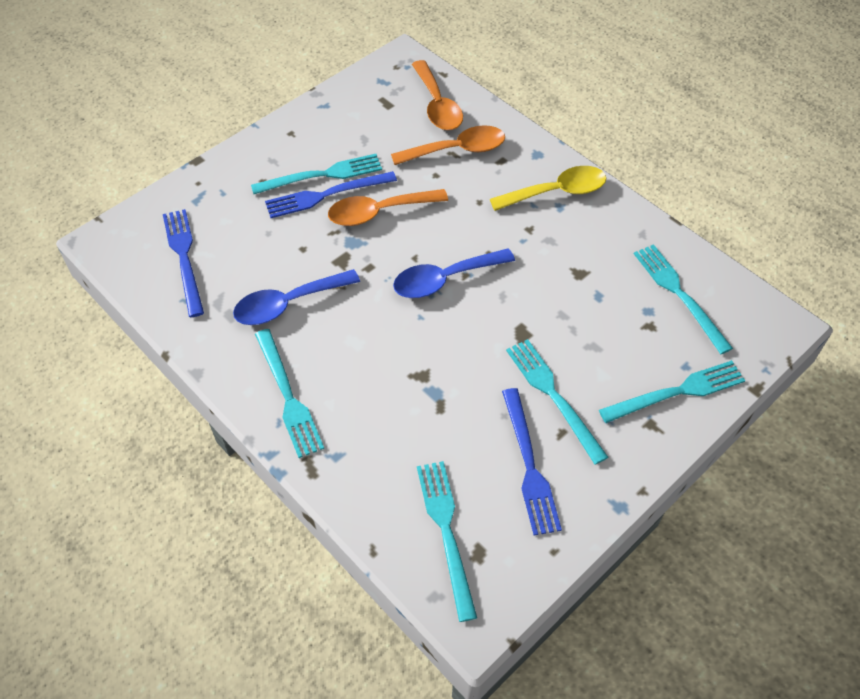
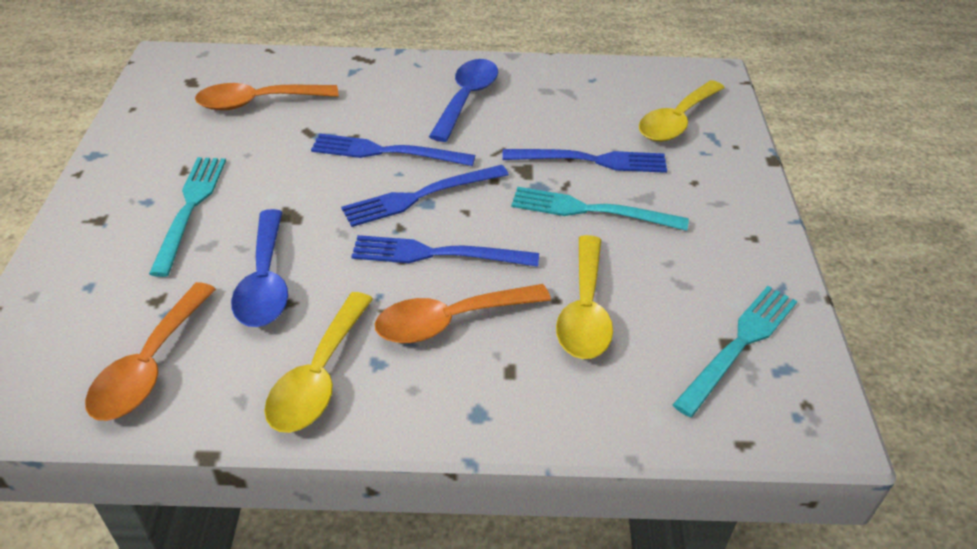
blue fork: 3 -> 4
turquoise fork: 6 -> 3
yellow spoon: 1 -> 3

